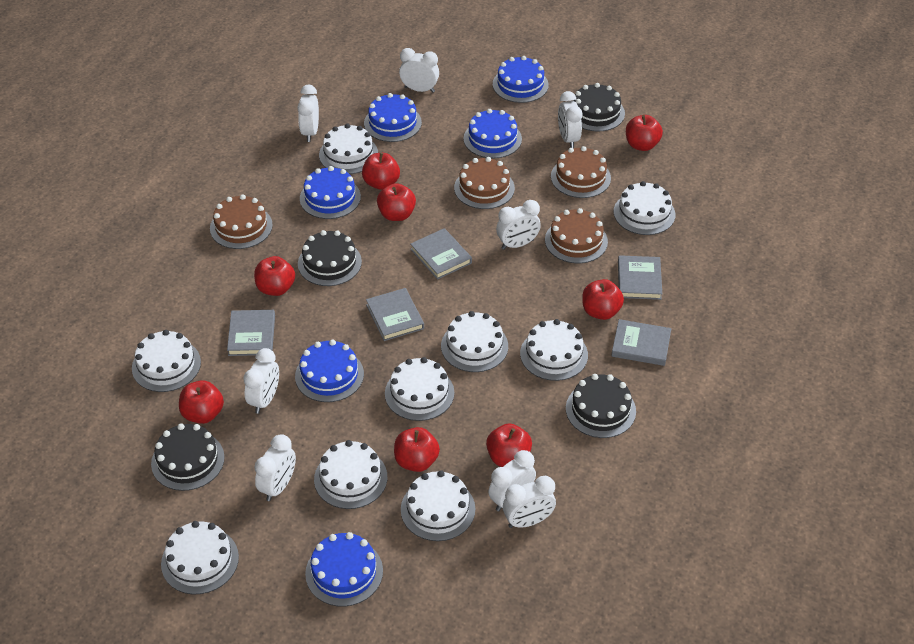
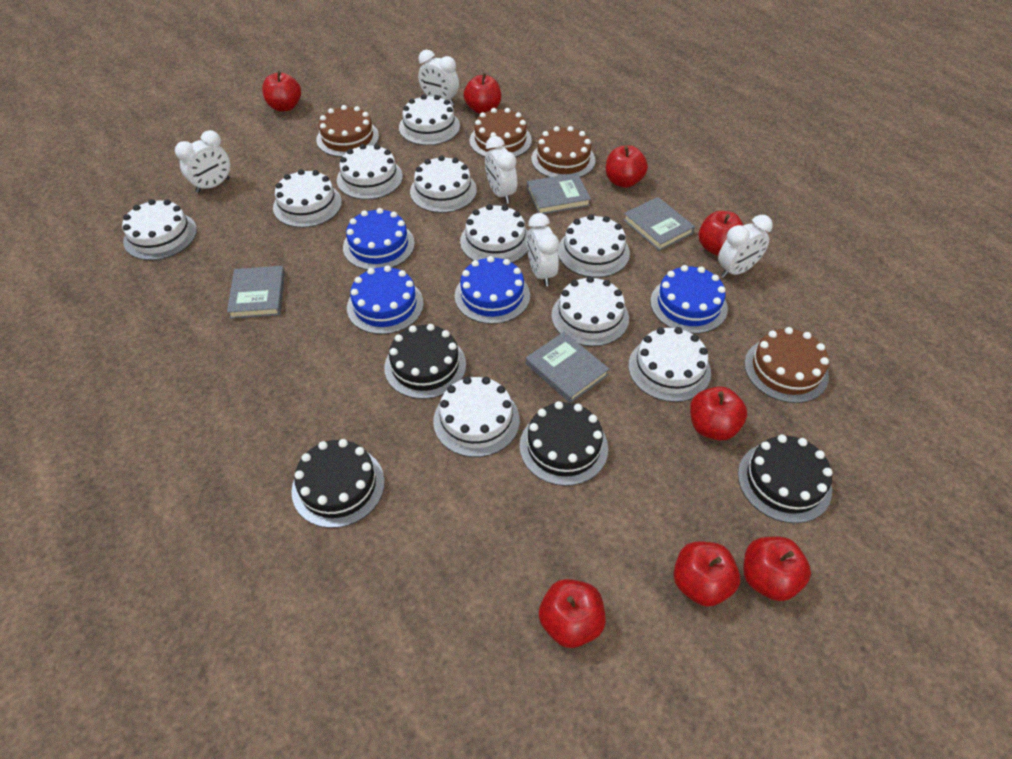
blue cake: 6 -> 4
grey book: 5 -> 4
white cake: 9 -> 10
white clock: 8 -> 5

